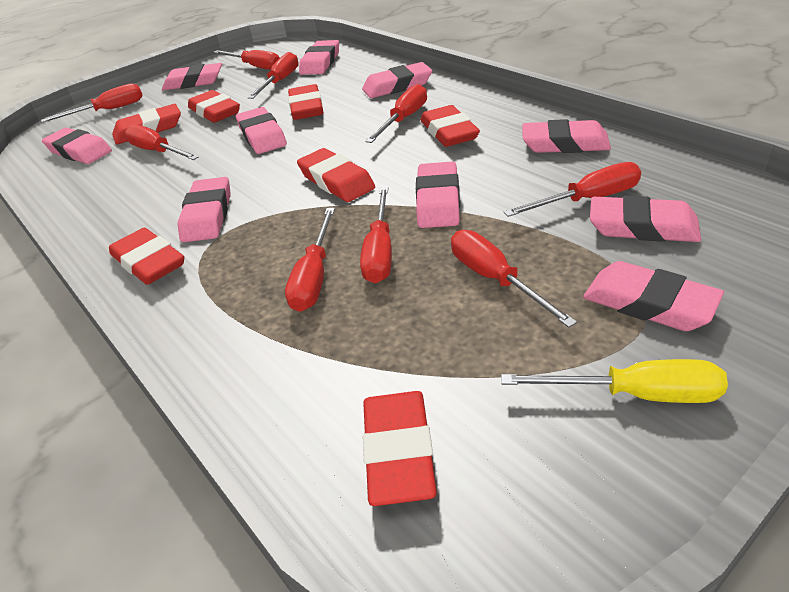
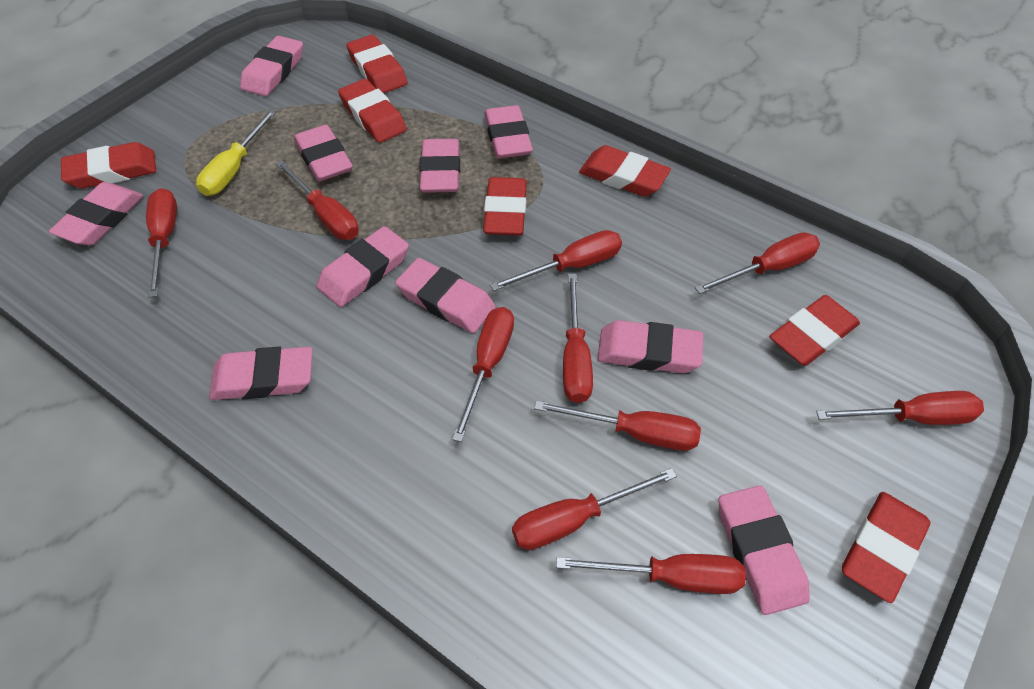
red screwdriver: 9 -> 10

